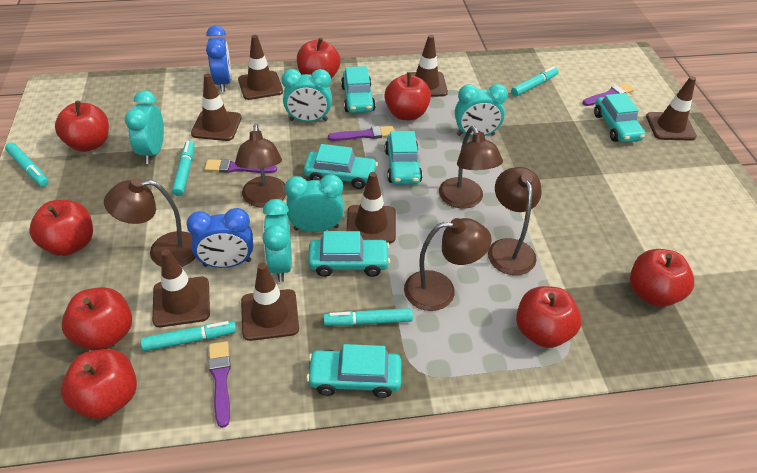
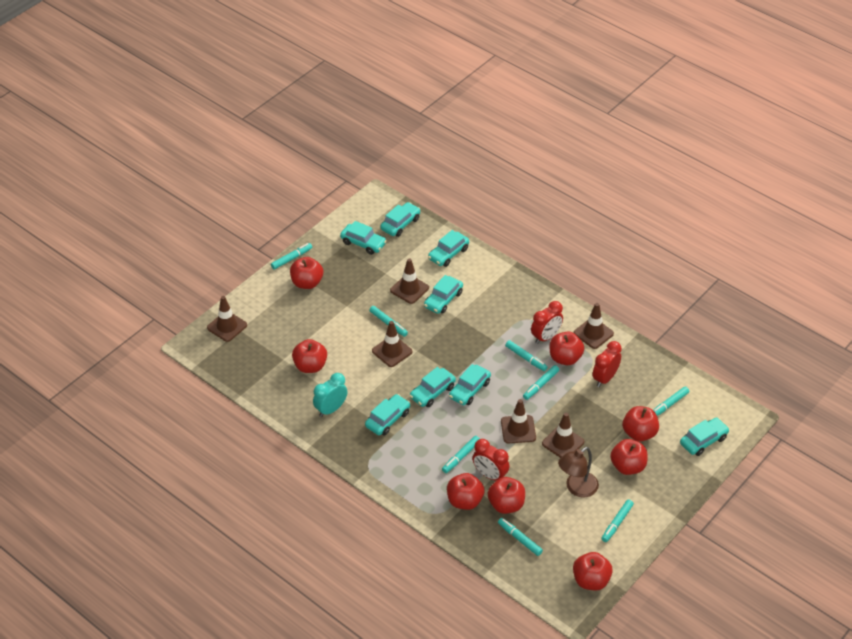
blue clock: 2 -> 0
brown lamp: 5 -> 1
brown traffic cone: 7 -> 6
purple brush: 4 -> 0
red clock: 0 -> 3
turquoise car: 6 -> 8
turquoise clock: 5 -> 1
turquoise marker: 5 -> 8

